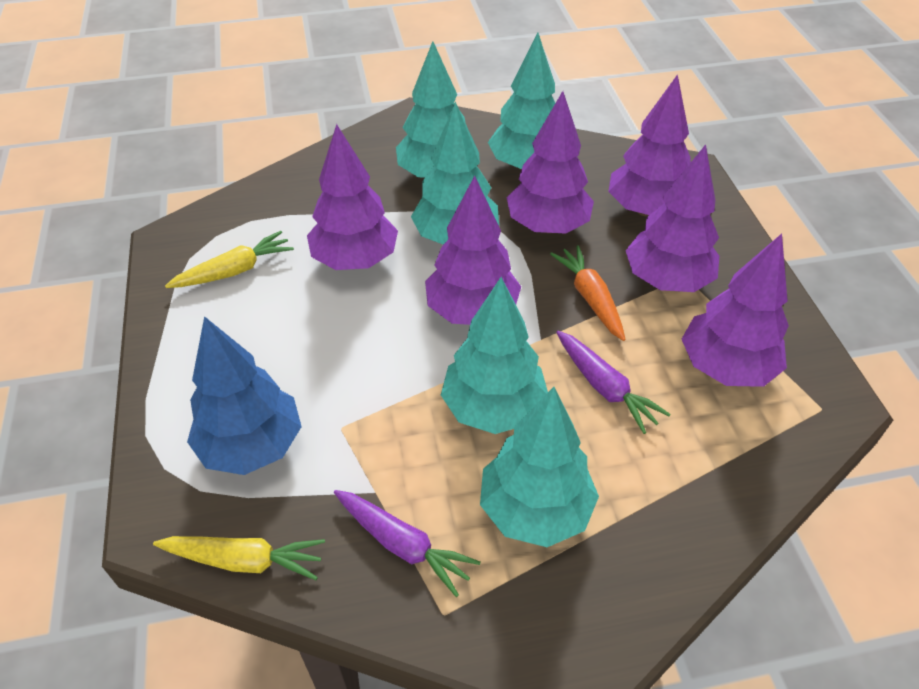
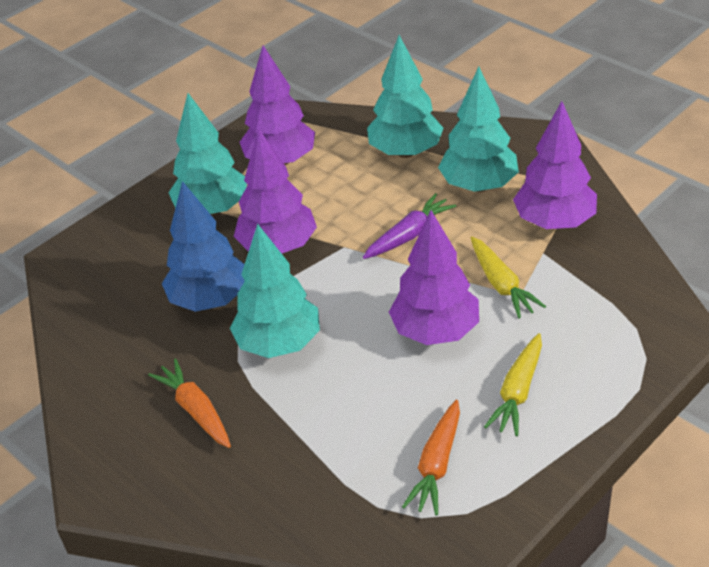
orange carrot: 1 -> 2
purple carrot: 2 -> 1
purple tree: 6 -> 4
turquoise tree: 5 -> 4

